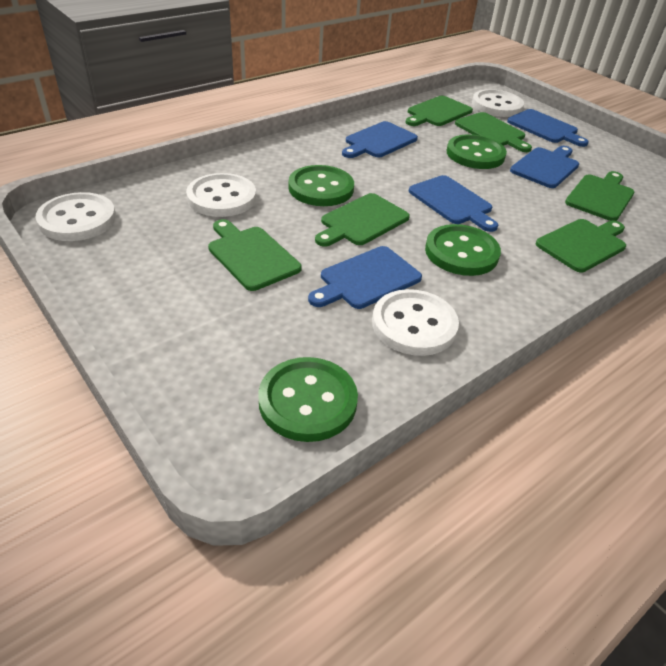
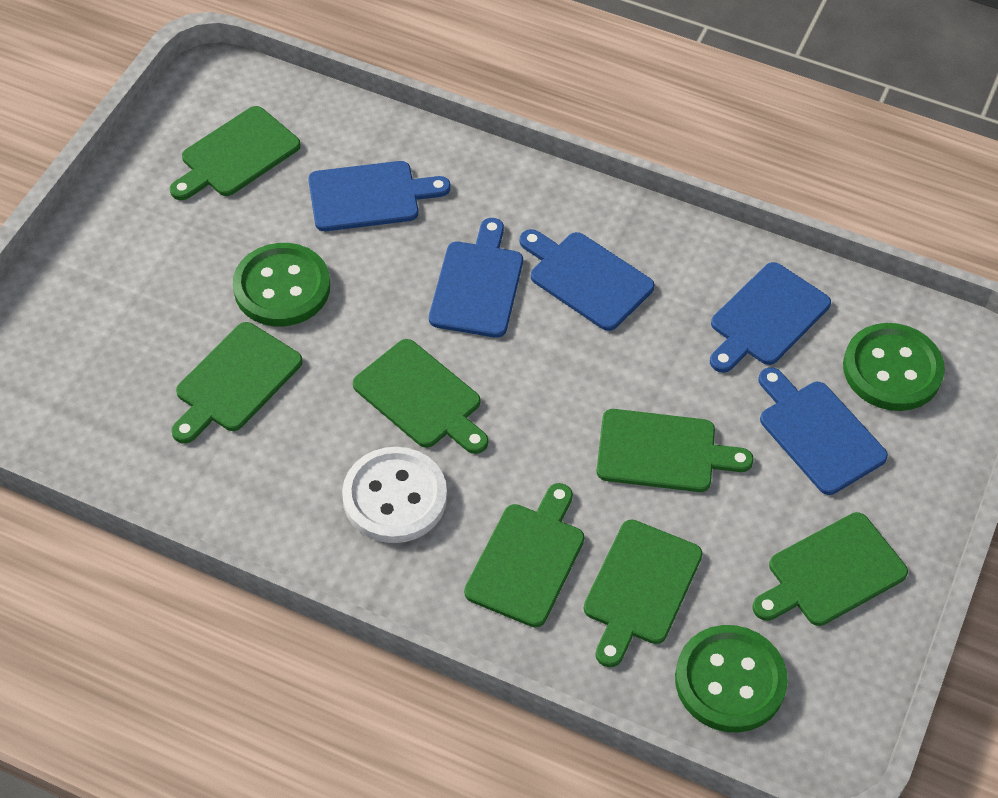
green button: 4 -> 3
green cutting board: 6 -> 7
white button: 4 -> 1

